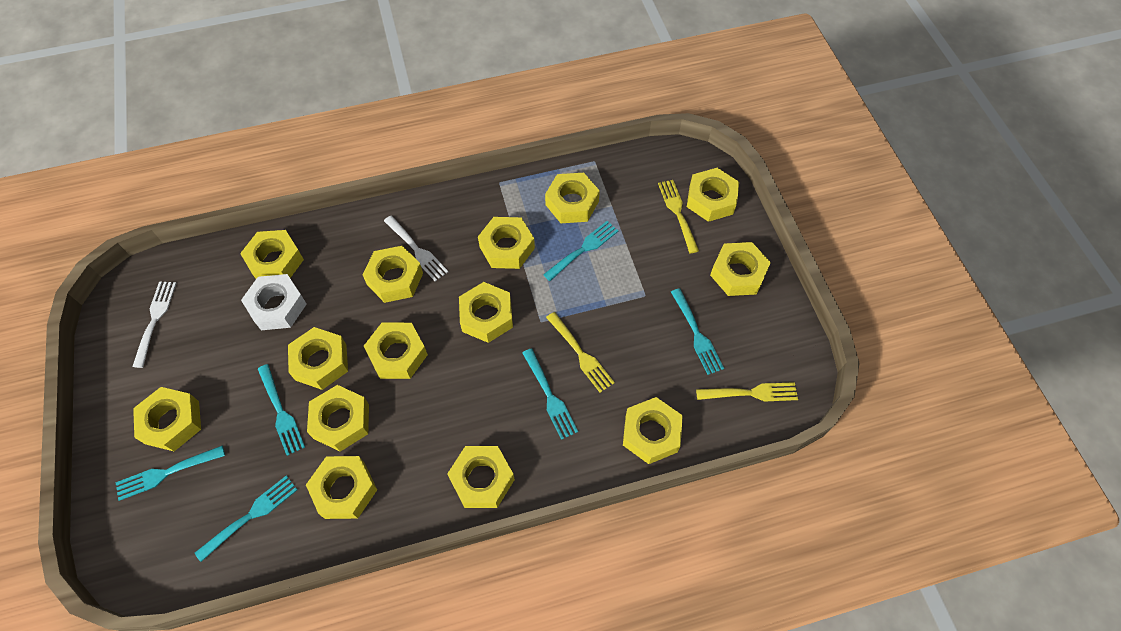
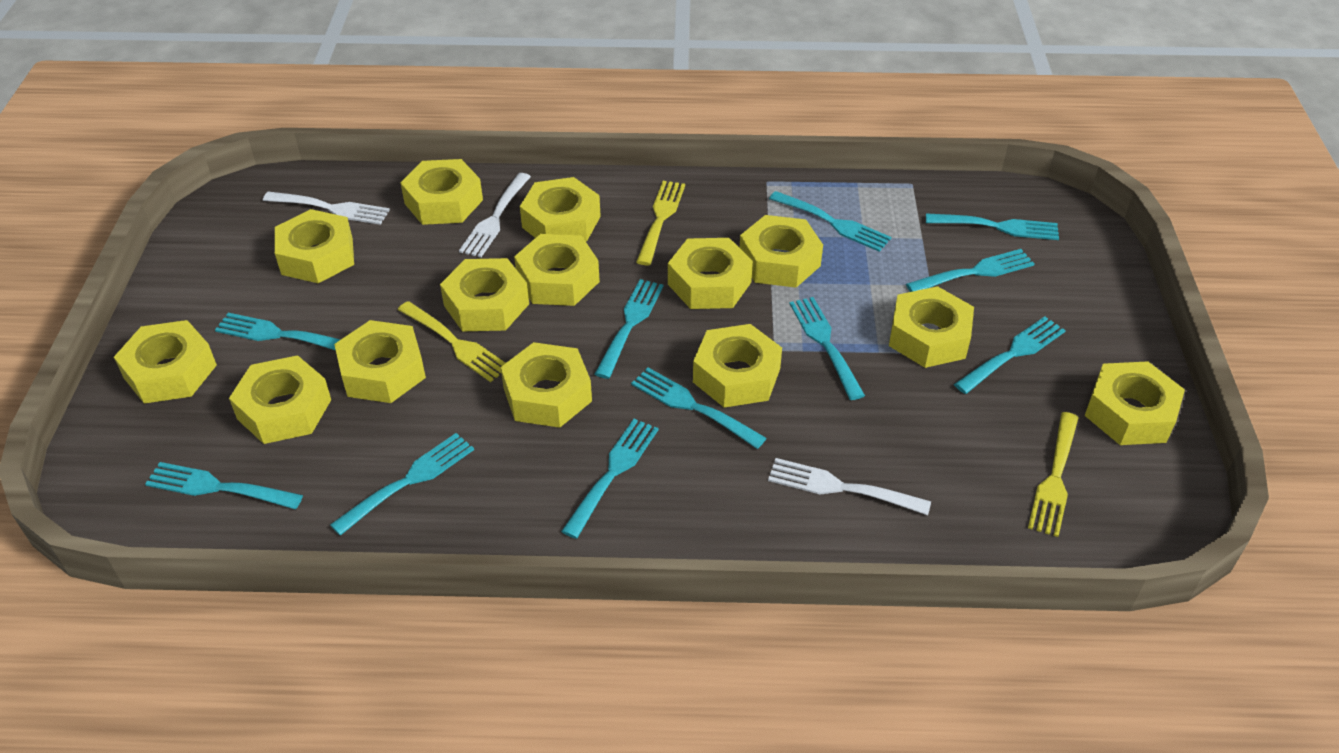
turquoise fork: 6 -> 11
white fork: 2 -> 3
white nut: 1 -> 0

